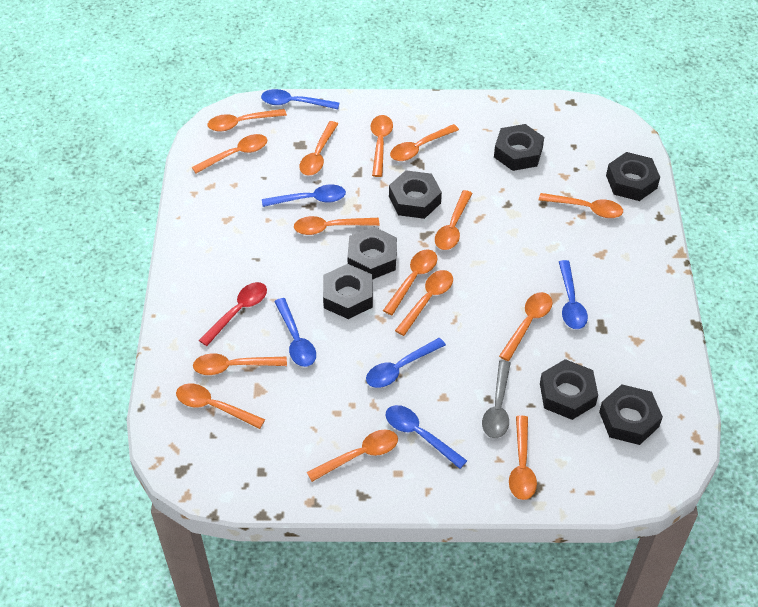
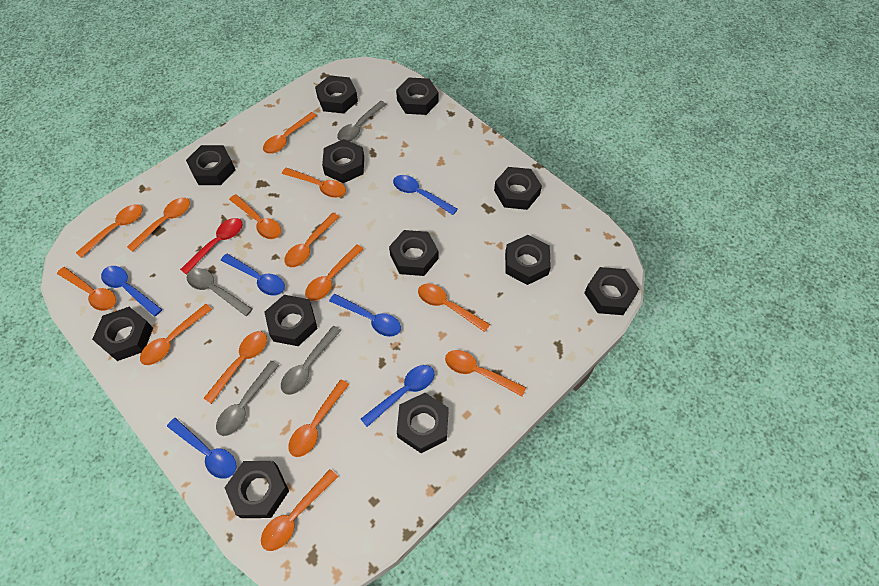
black nut: 7 -> 12
grey spoon: 1 -> 4
orange spoon: 15 -> 14

